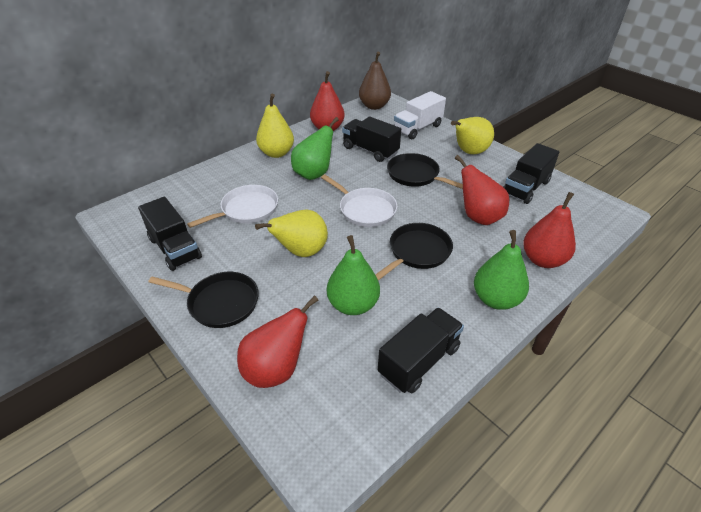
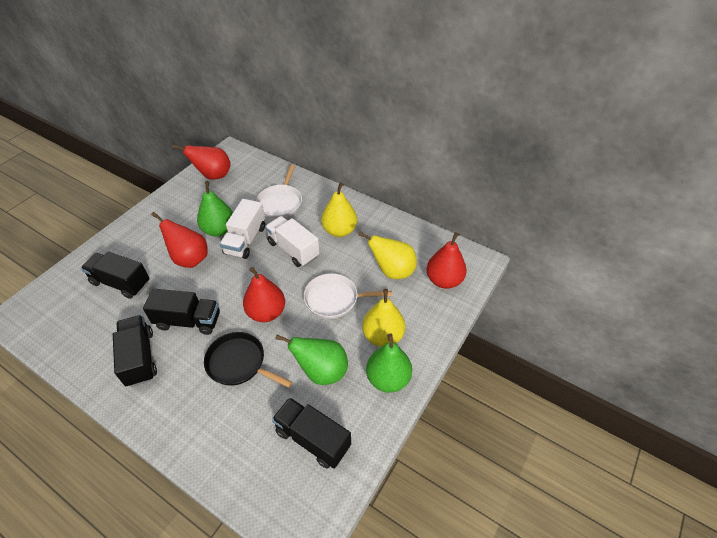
black pan: 3 -> 1
brown pear: 1 -> 0
white truck: 1 -> 2

